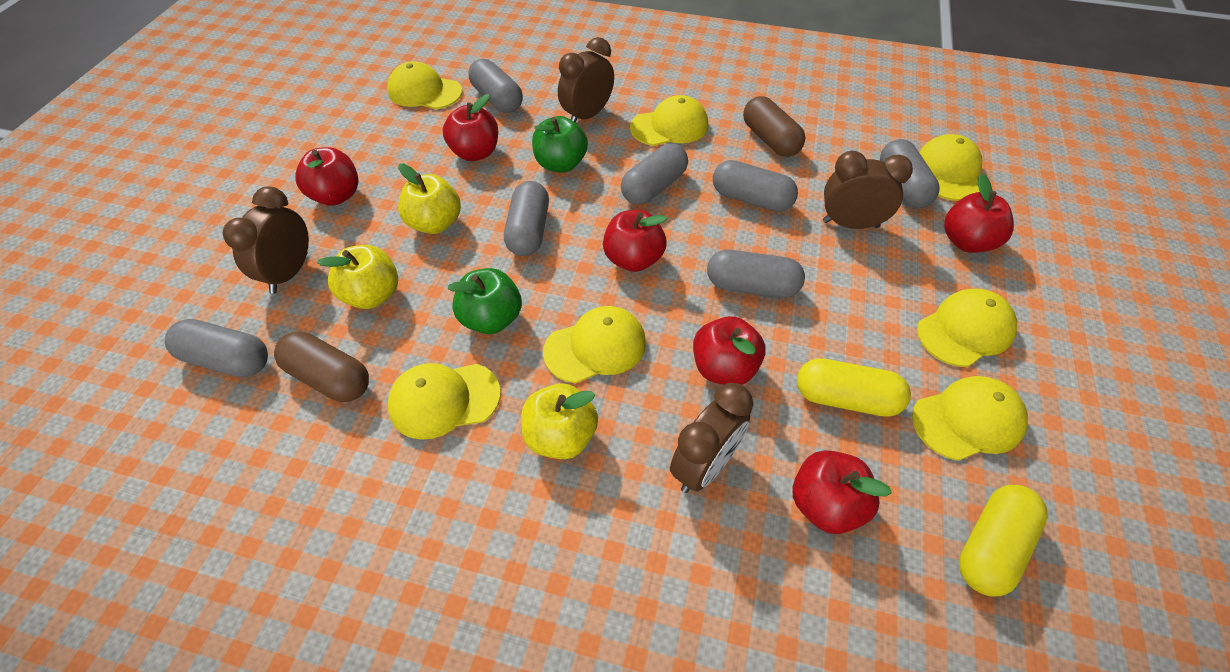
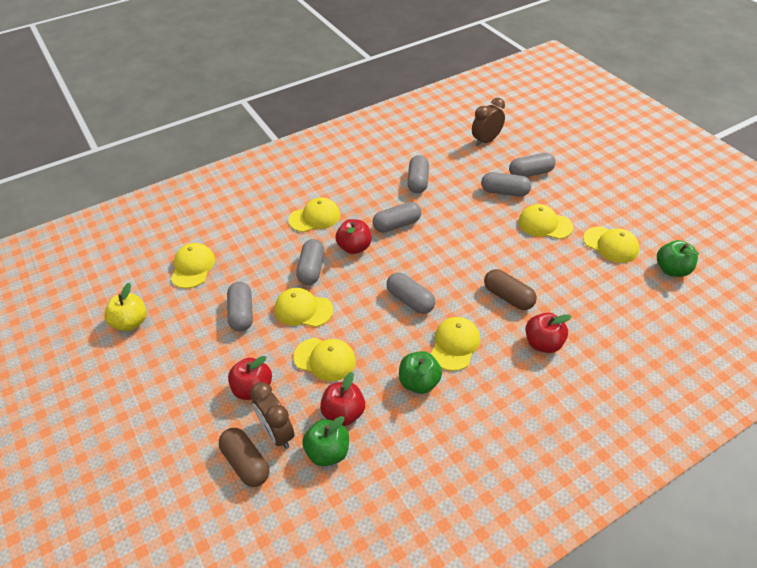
brown clock: 4 -> 2
green apple: 2 -> 3
red apple: 6 -> 4
yellow apple: 3 -> 1
yellow capsule: 2 -> 0

